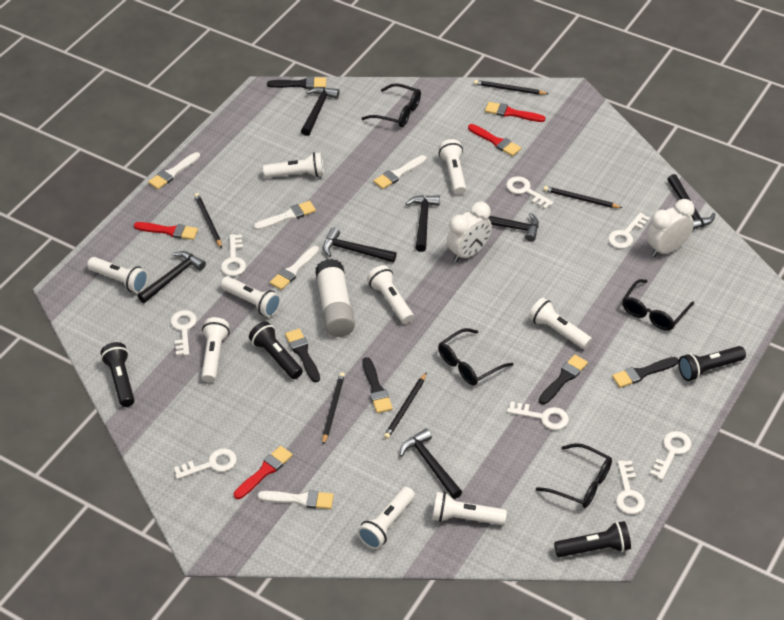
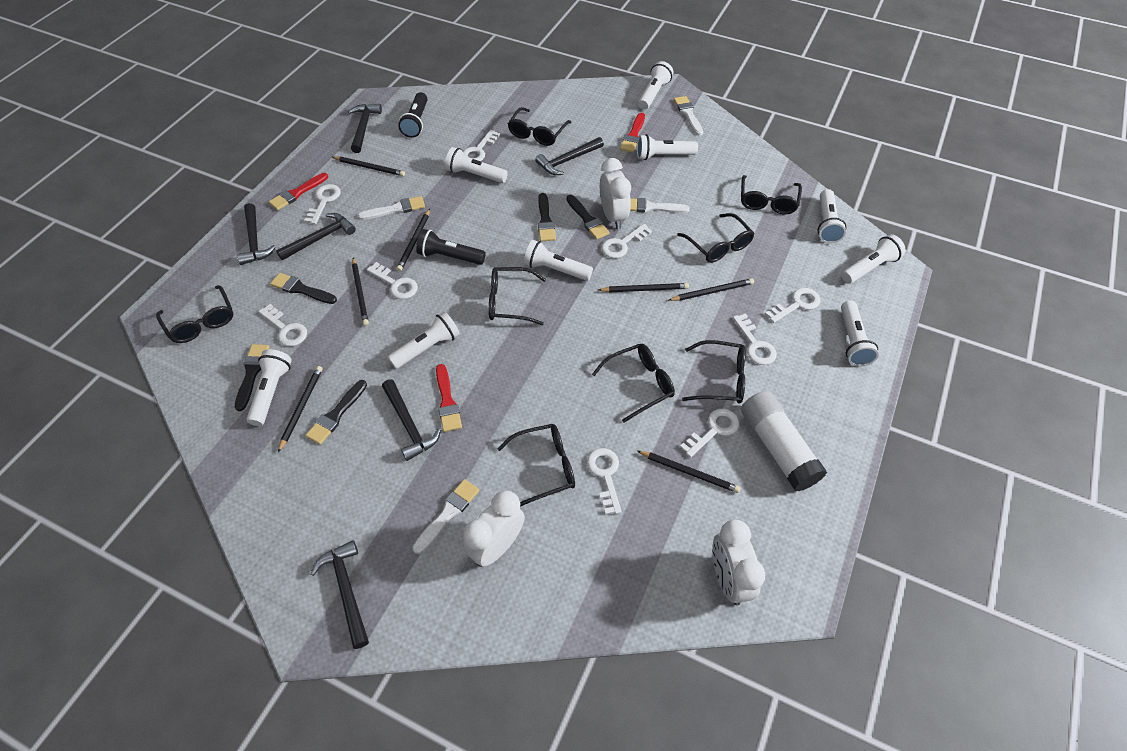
black flashlight: 4 -> 2
black glasses: 4 -> 8
black hammer: 7 -> 6
black pencil: 5 -> 7
red brush: 4 -> 3
white brush: 5 -> 4
white clock: 2 -> 3
white key: 8 -> 9

